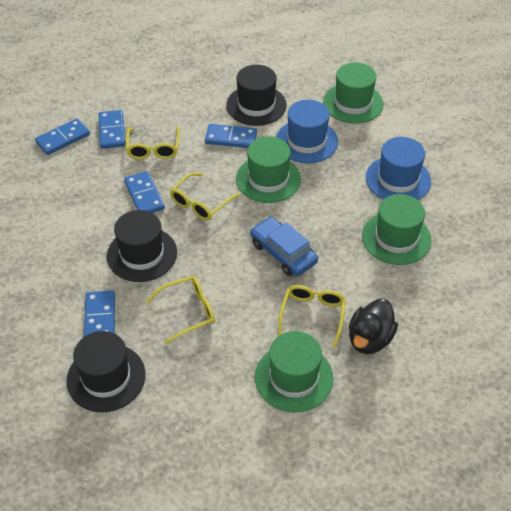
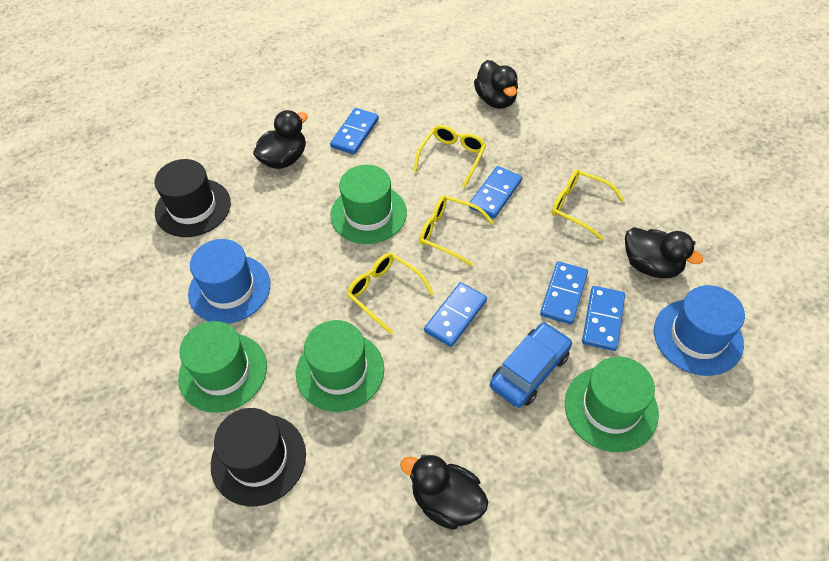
black duck: 1 -> 4
black hat: 3 -> 2

